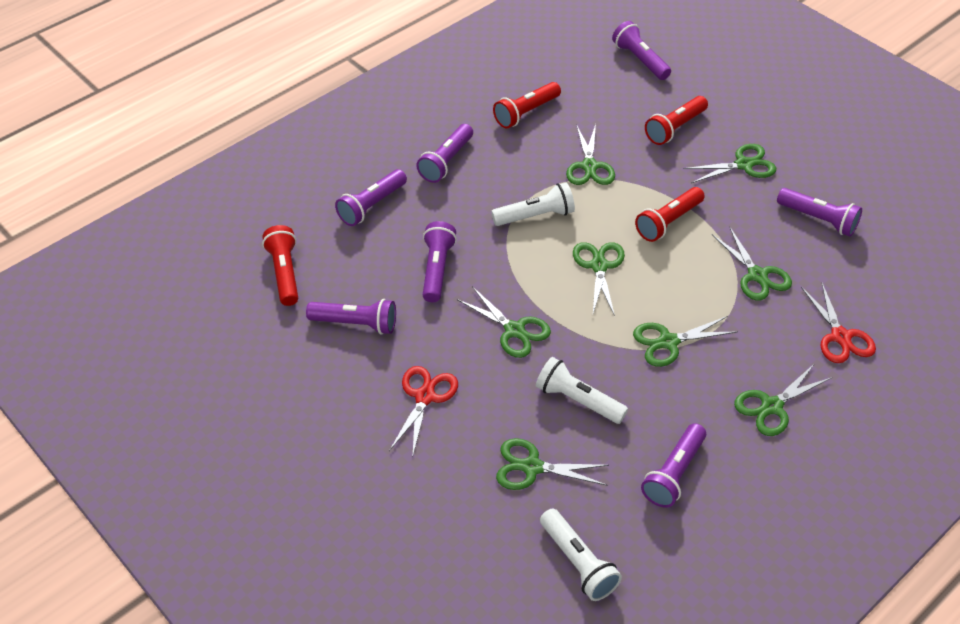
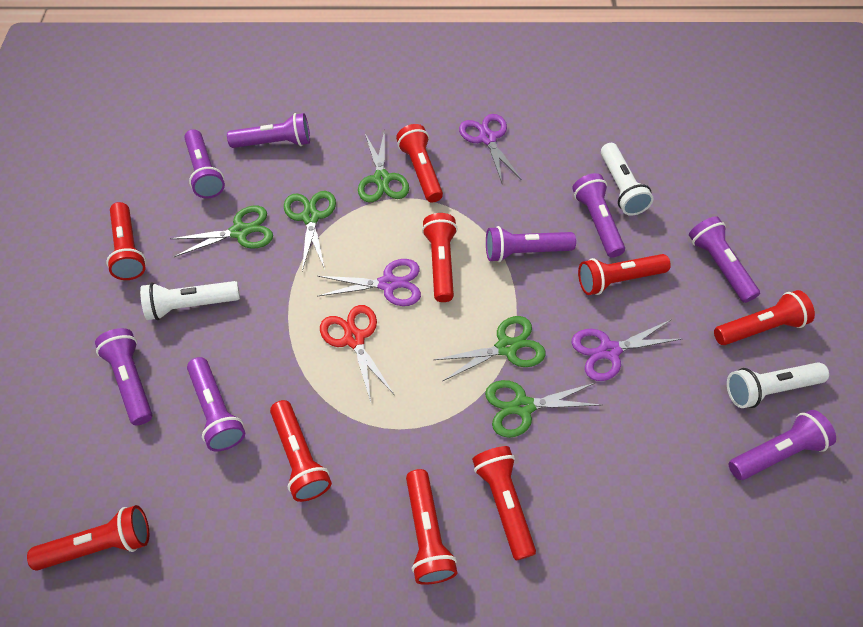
green scissors: 8 -> 5
purple flashlight: 7 -> 8
purple scissors: 0 -> 3
red flashlight: 4 -> 9
red scissors: 2 -> 1

